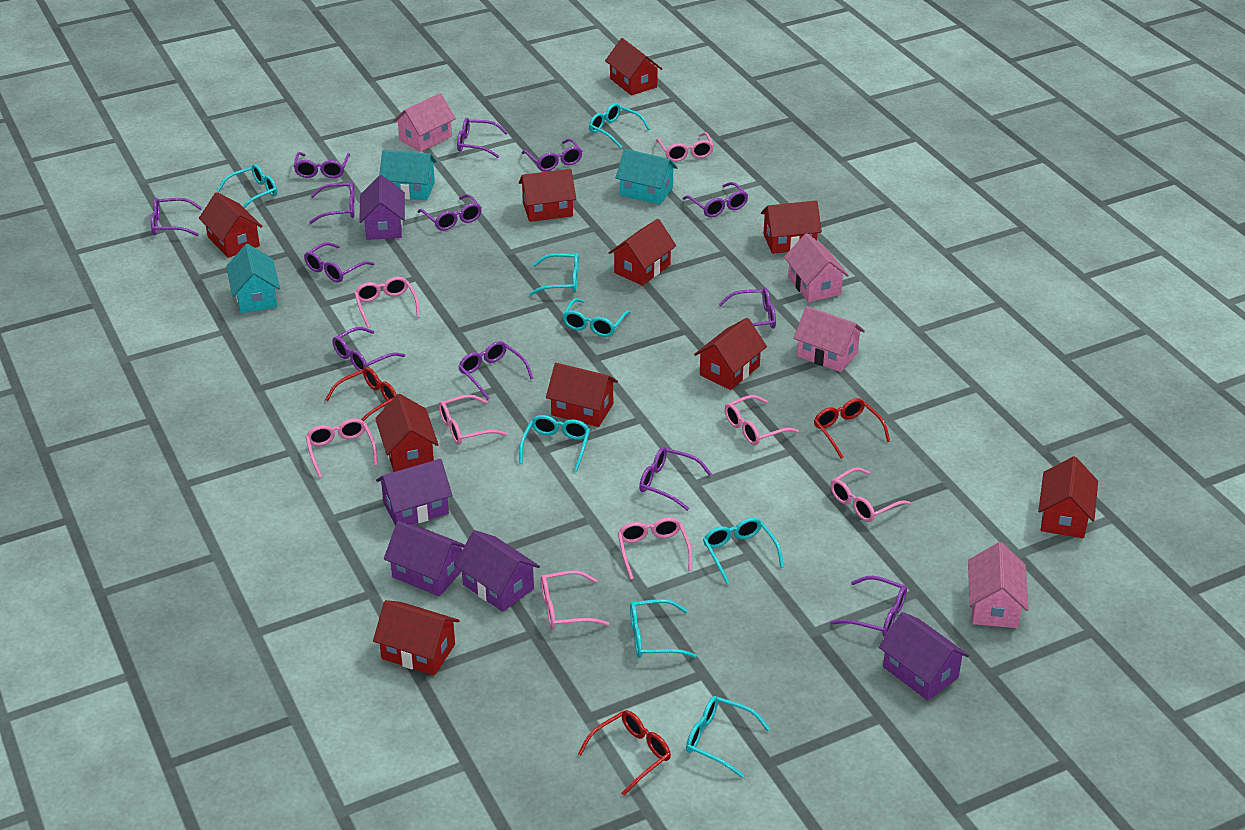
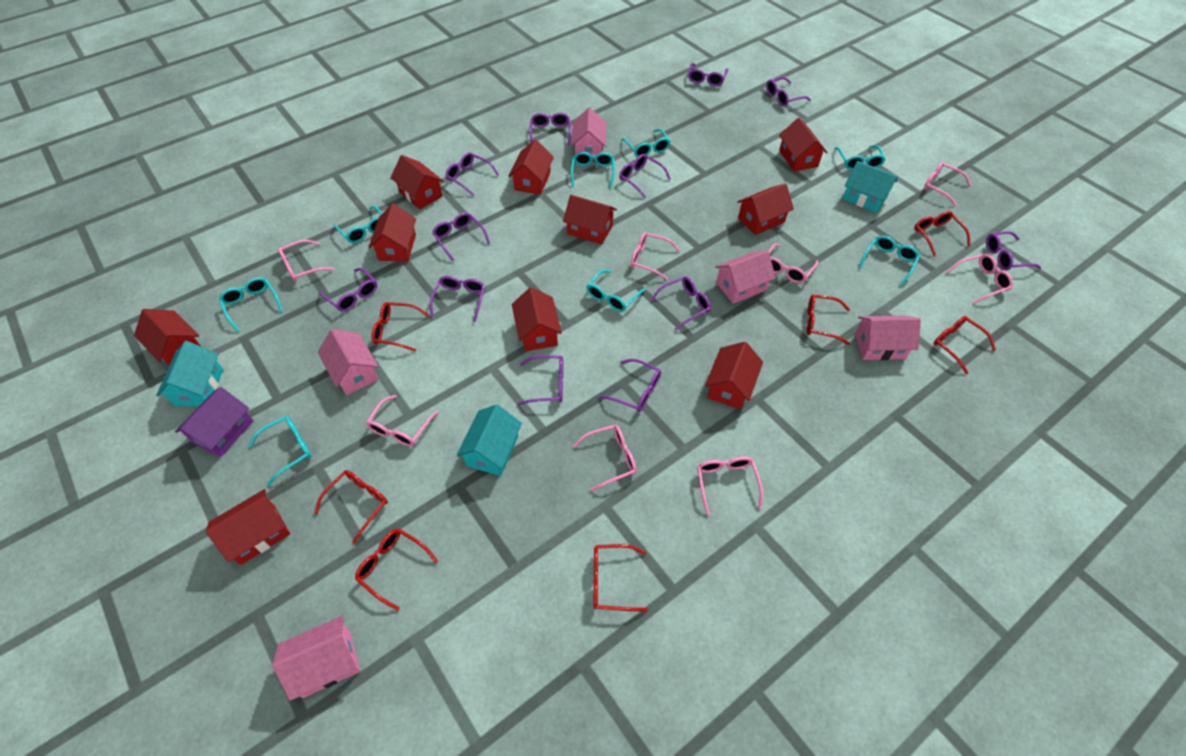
pink house: 4 -> 5
purple glasses: 13 -> 12
purple house: 5 -> 1
red glasses: 3 -> 7

